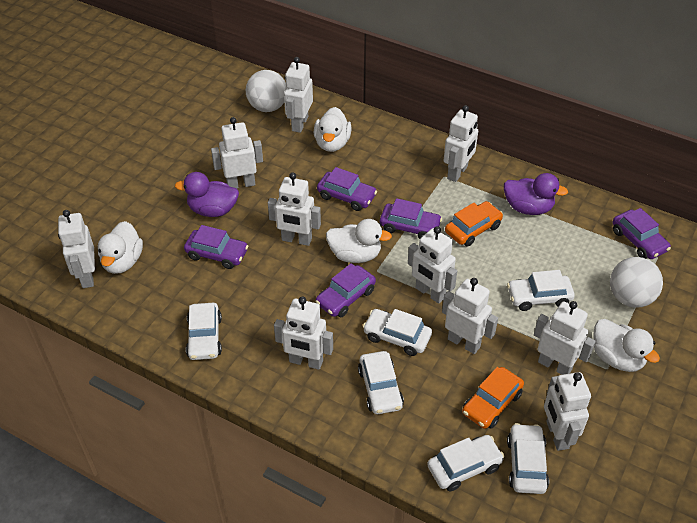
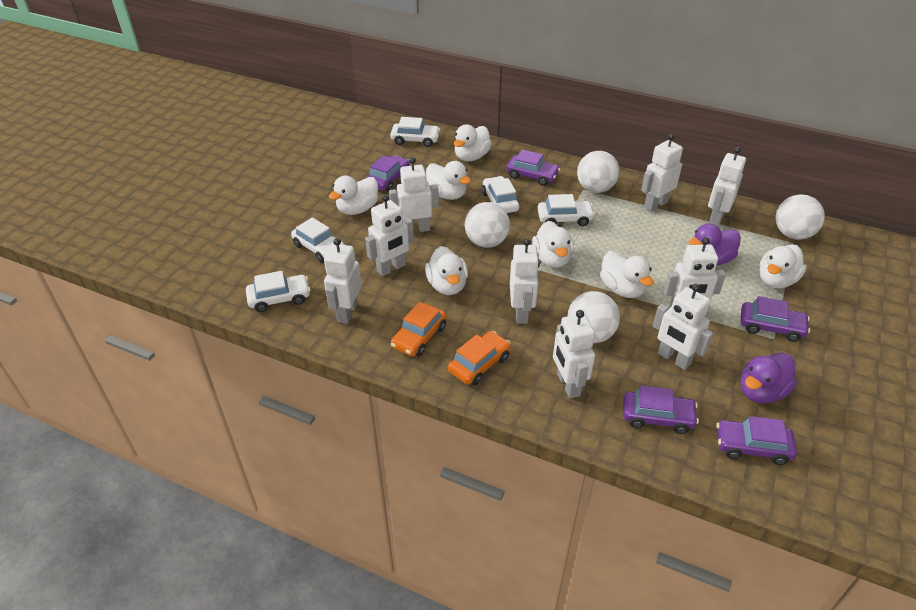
white ball: 2 -> 4
white car: 6 -> 5
white duck: 4 -> 7
white robot: 10 -> 9

